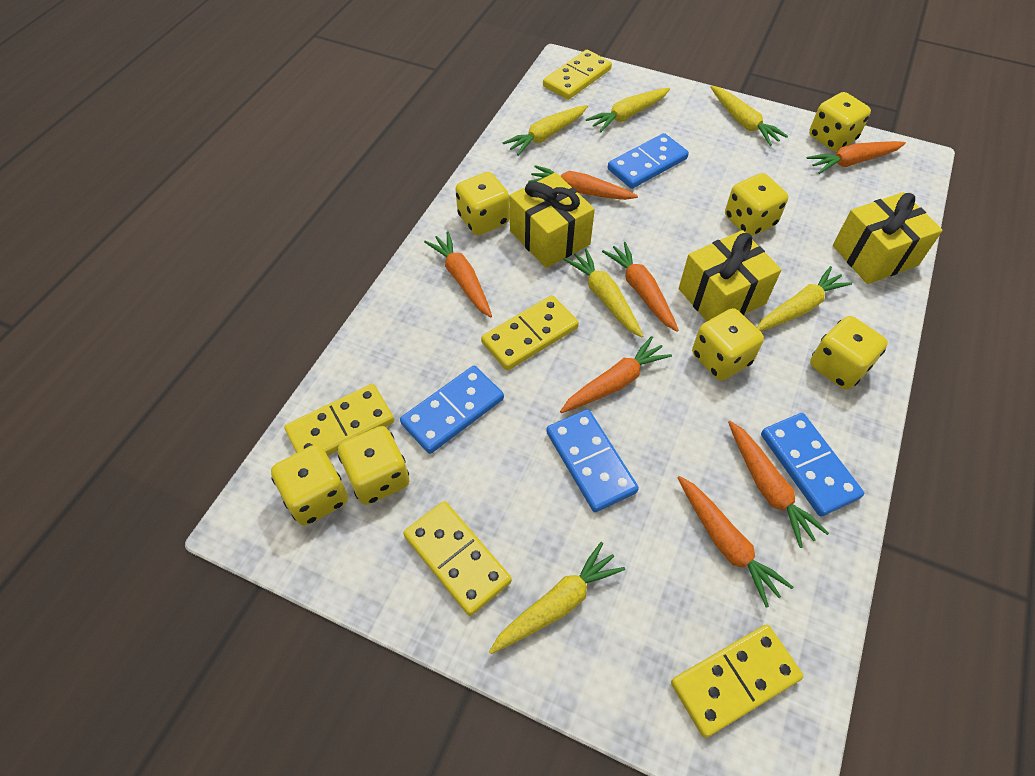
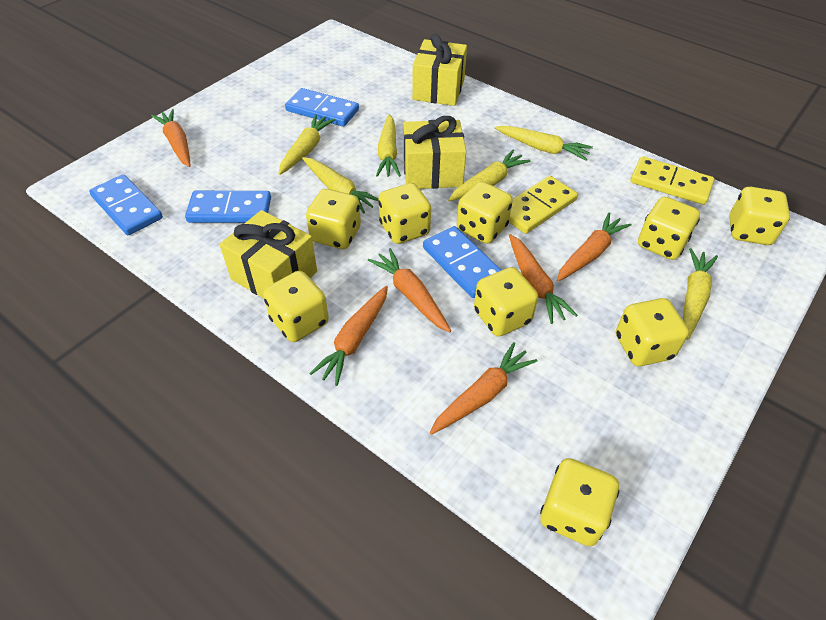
orange carrot: 7 -> 6
yellow dice: 7 -> 9
yellow domino: 5 -> 2

